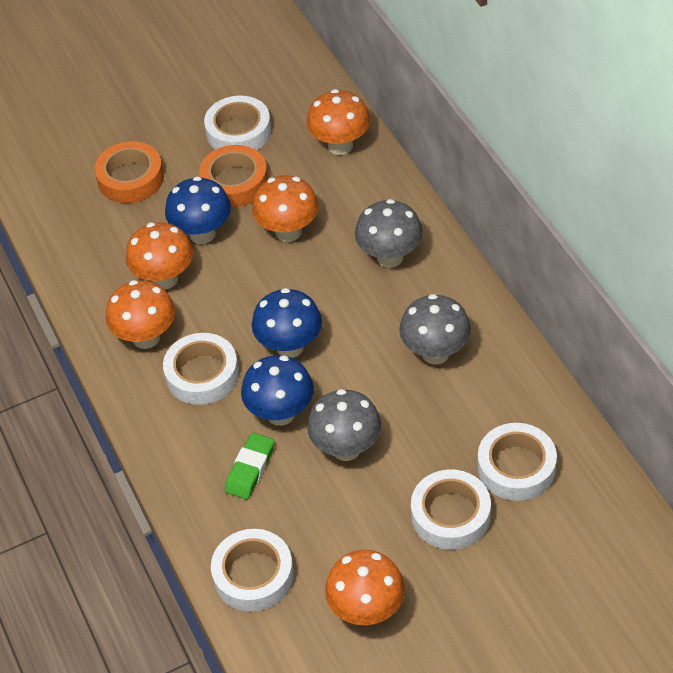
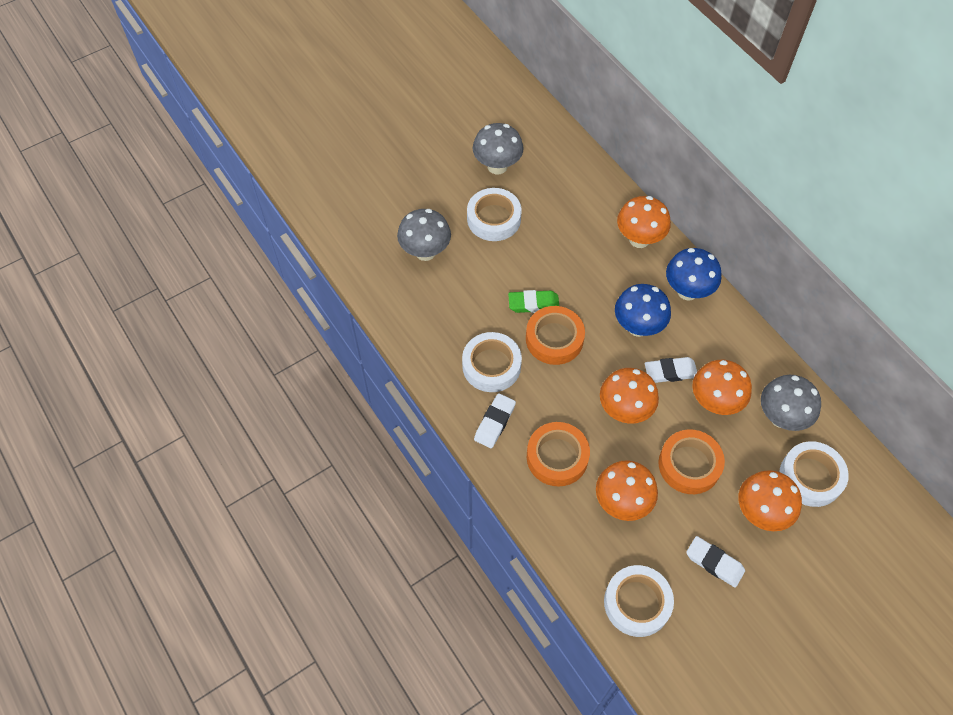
blue mushroom: 3 -> 2
orange tape: 2 -> 3
white eraser: 0 -> 3
white tape: 5 -> 4

